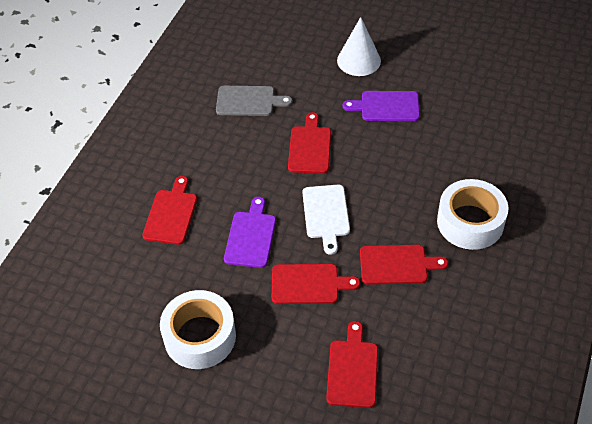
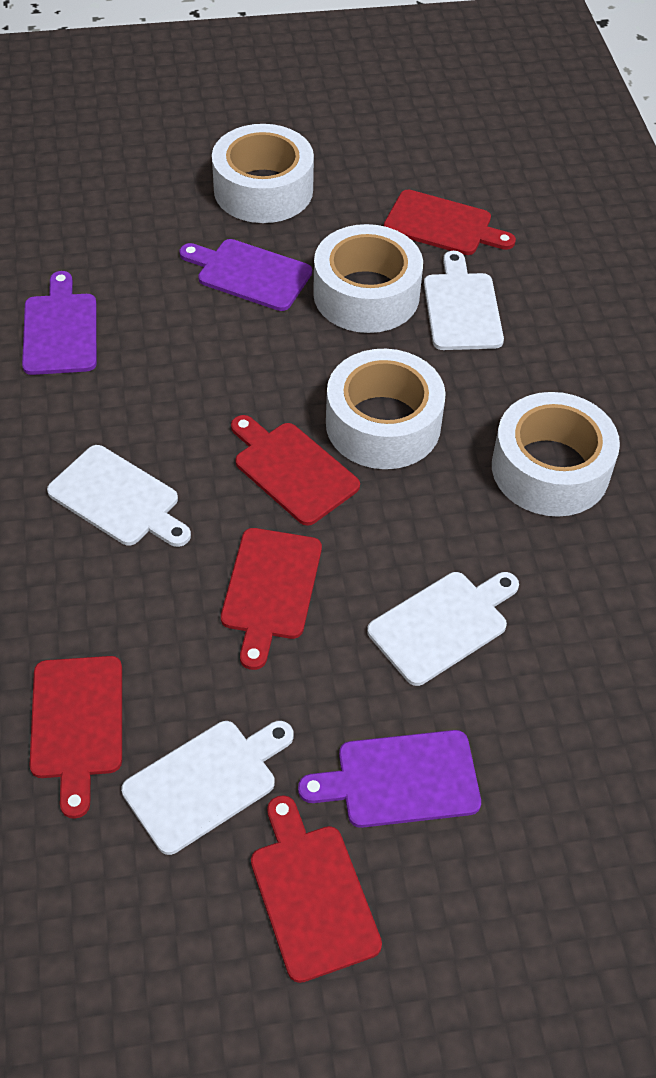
grey cutting board: 1 -> 0
purple cutting board: 2 -> 3
white cone: 1 -> 0
white cutting board: 1 -> 4
white tape: 2 -> 4

